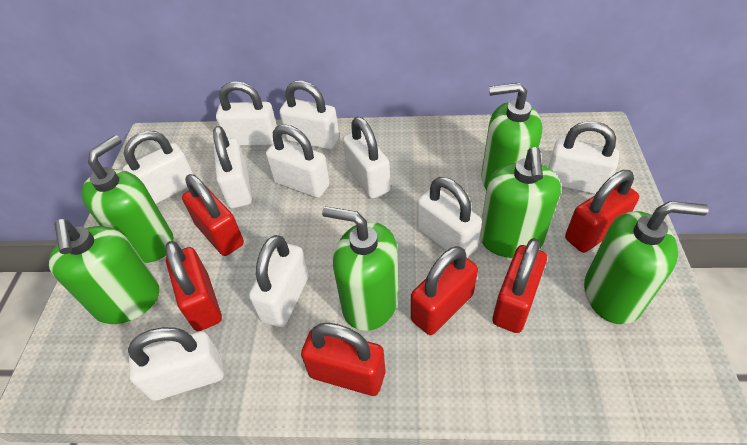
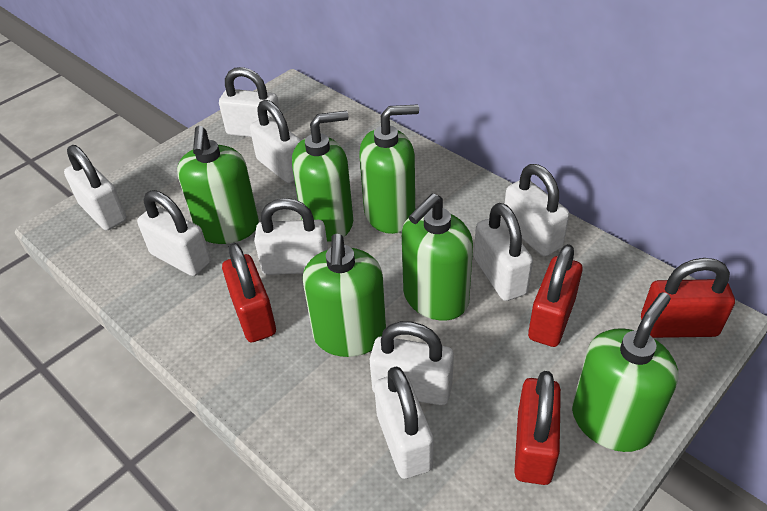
red padlock: 6 -> 4
white padlock: 10 -> 9

